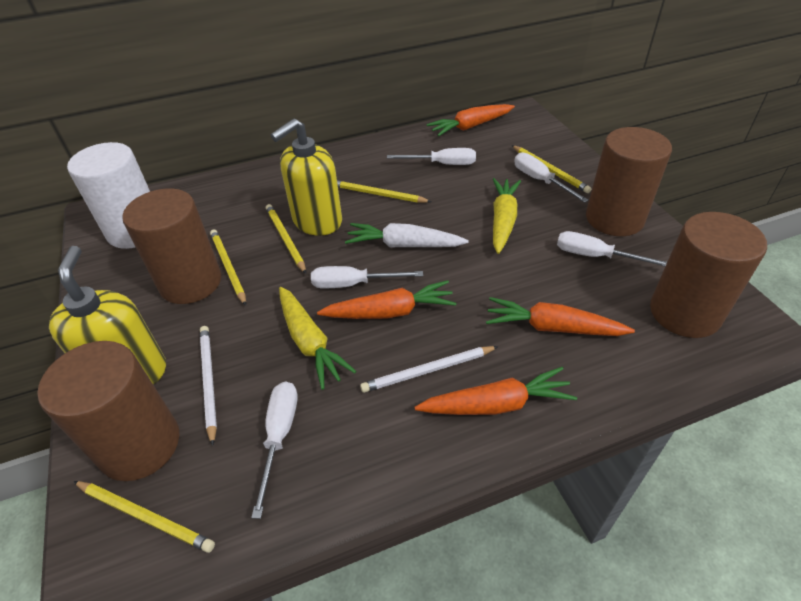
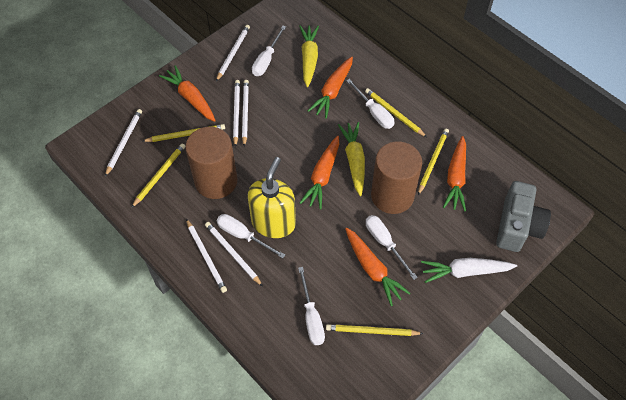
brown cylinder: 4 -> 2
grey camera: 0 -> 1
orange carrot: 4 -> 5
white cylinder: 1 -> 0
white pencil: 2 -> 6
yellow soap dispenser: 2 -> 1

